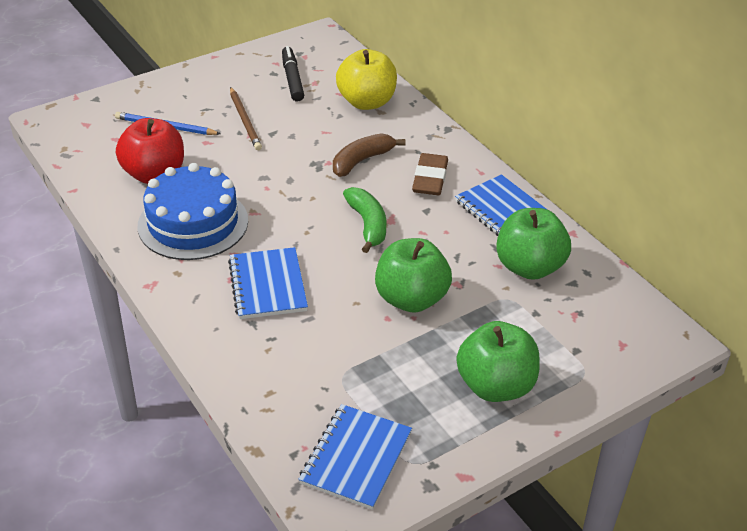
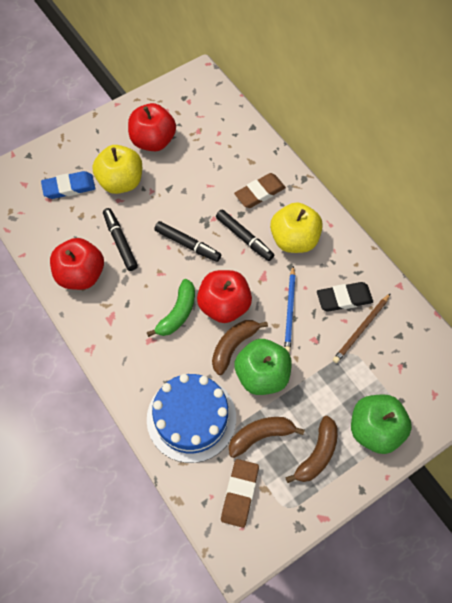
black eraser: 0 -> 1
black marker: 1 -> 3
blue eraser: 0 -> 1
blue notebook: 3 -> 0
brown banana: 1 -> 3
brown eraser: 1 -> 2
green apple: 3 -> 2
red apple: 1 -> 3
yellow apple: 1 -> 2

